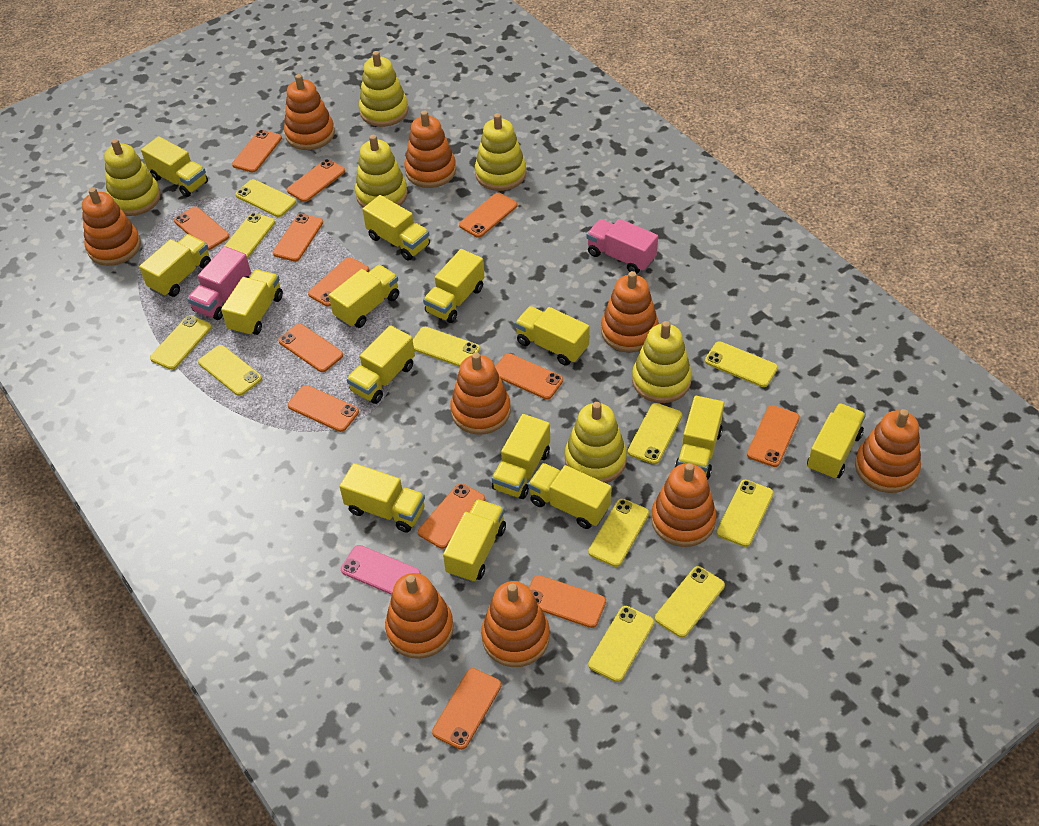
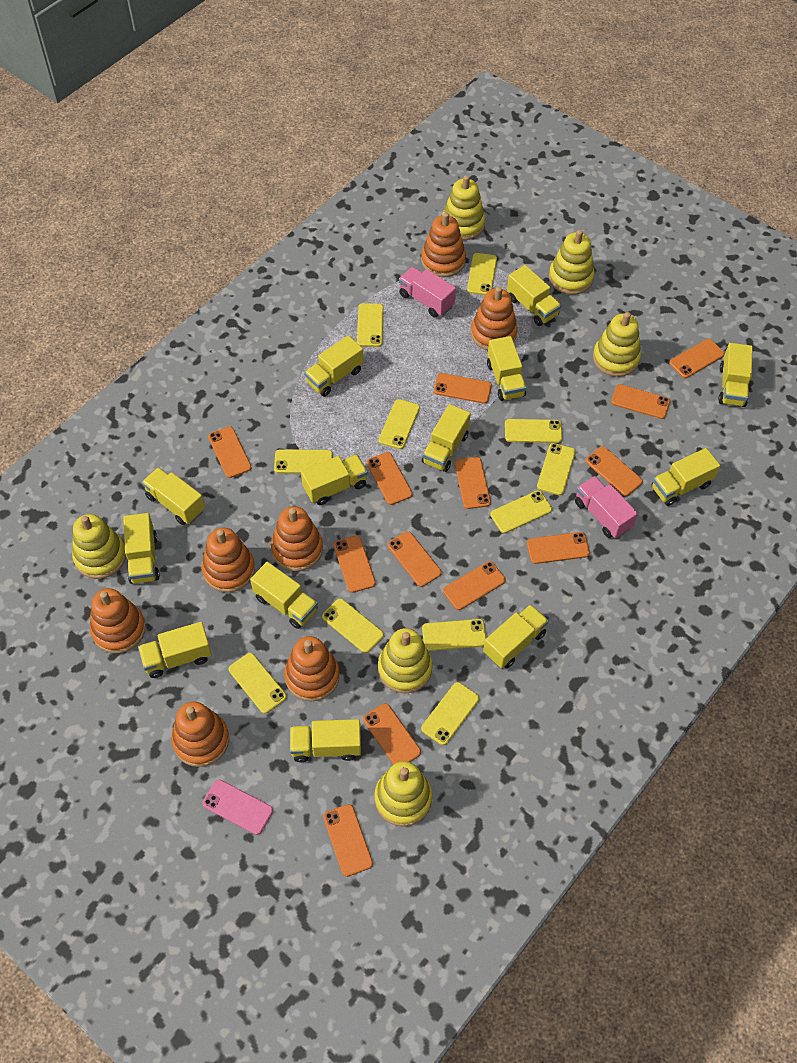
orange stacking toy: 9 -> 7
yellow truck: 14 -> 13

